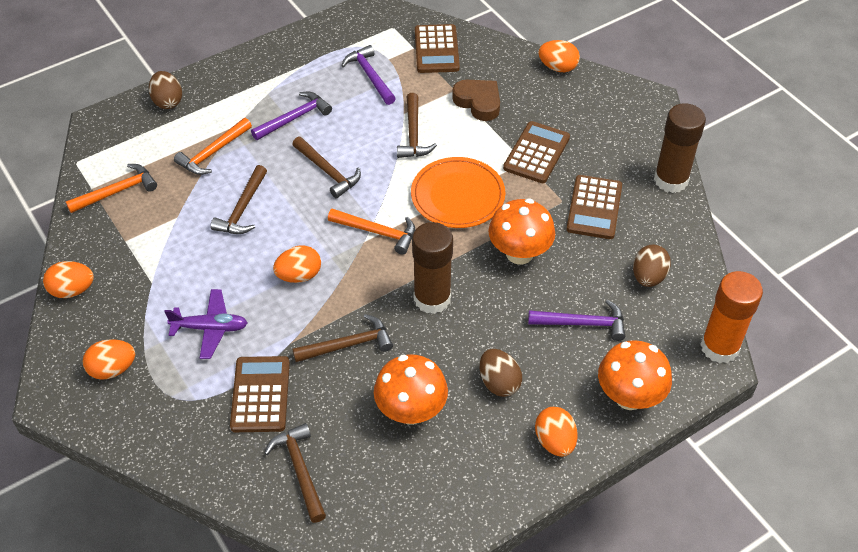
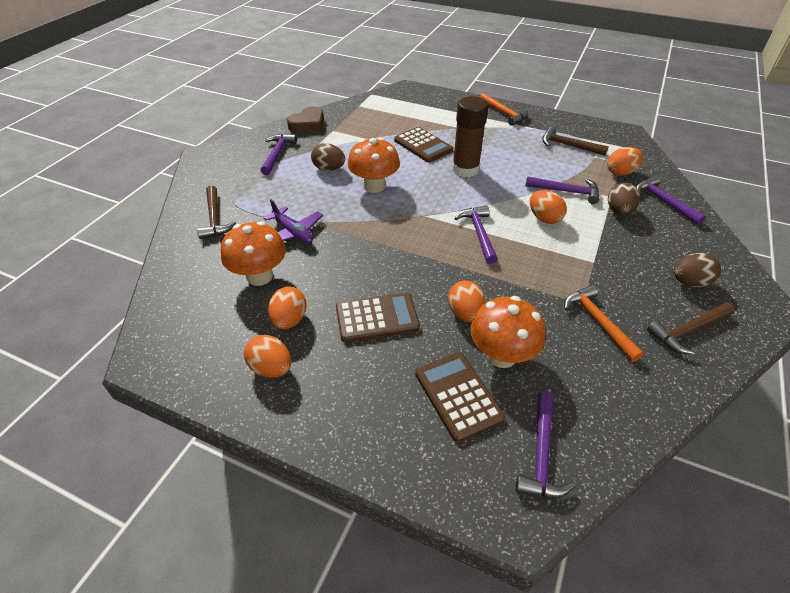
brown calculator: 4 -> 3
brown glue stick: 2 -> 1
brown hammer: 5 -> 3
orange glue stick: 1 -> 0
orange hammer: 3 -> 2
orange plate: 1 -> 0
purple hammer: 3 -> 5

